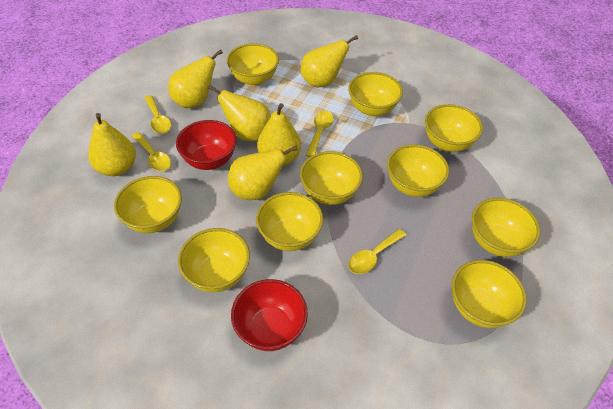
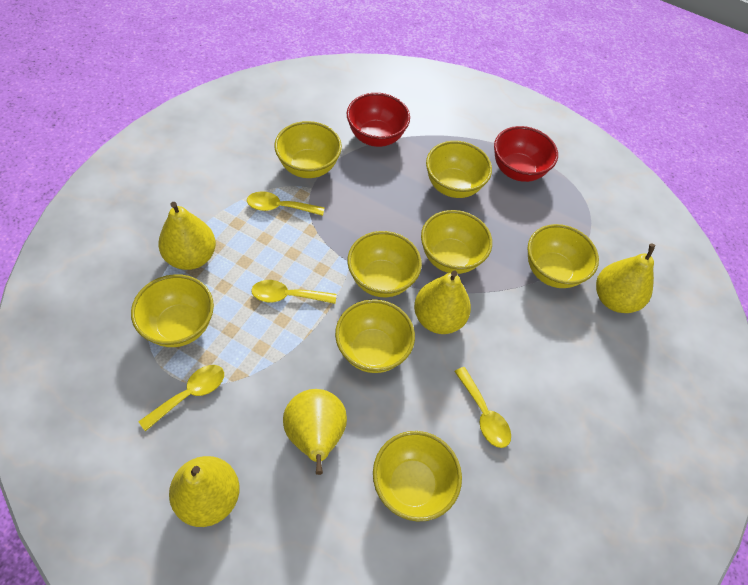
yellow bowl: 10 -> 8
yellow pear: 6 -> 5

